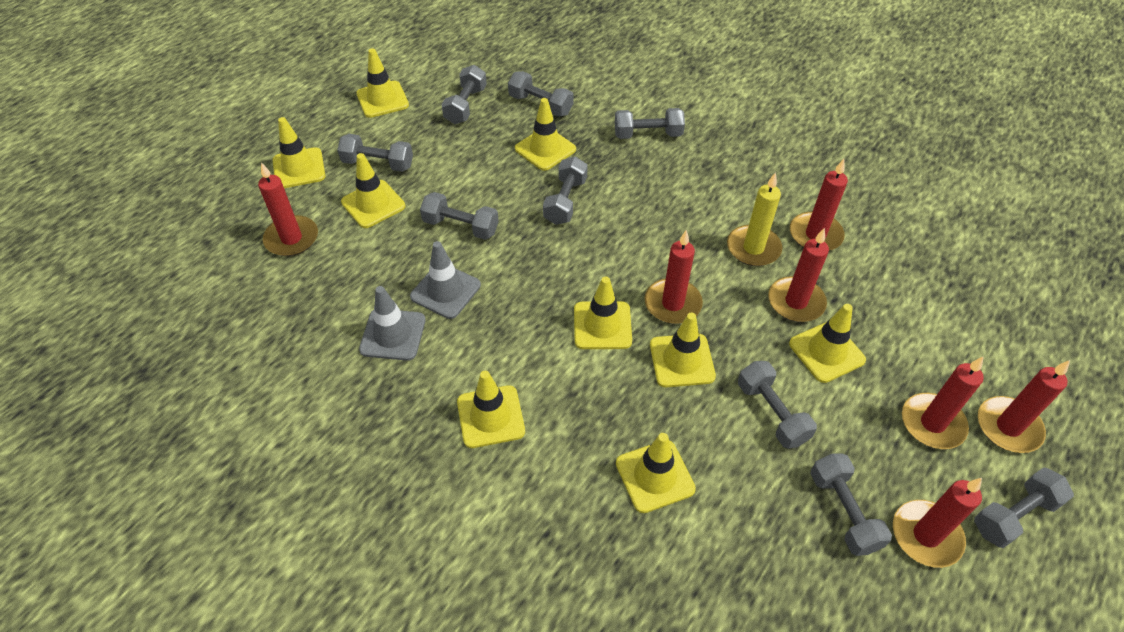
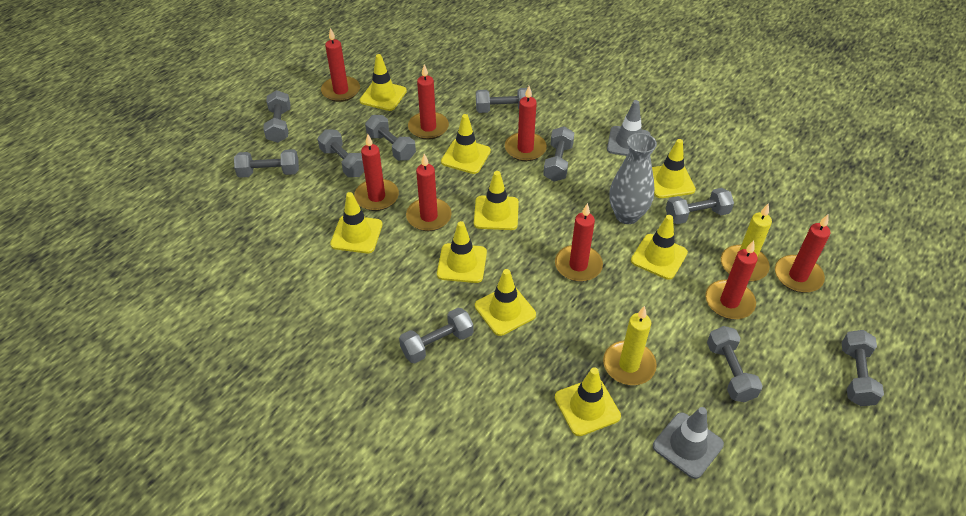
grey dumbbell: 9 -> 10
grey vase: 0 -> 1
red candle: 7 -> 8
yellow candle: 1 -> 2

